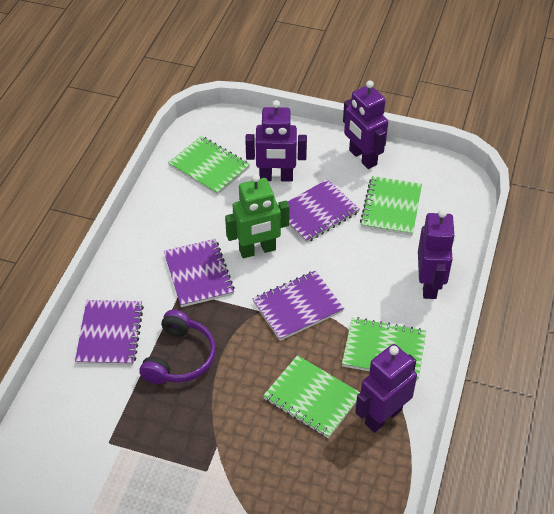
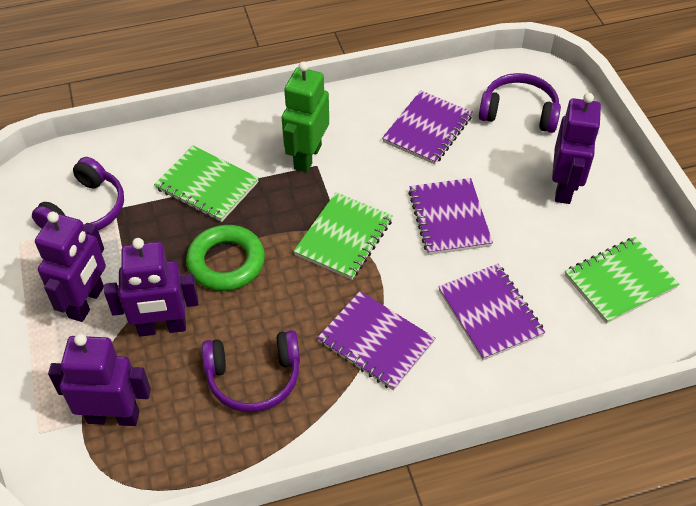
green notebook: 4 -> 3
green ring: 0 -> 1
purple headphones: 1 -> 3

